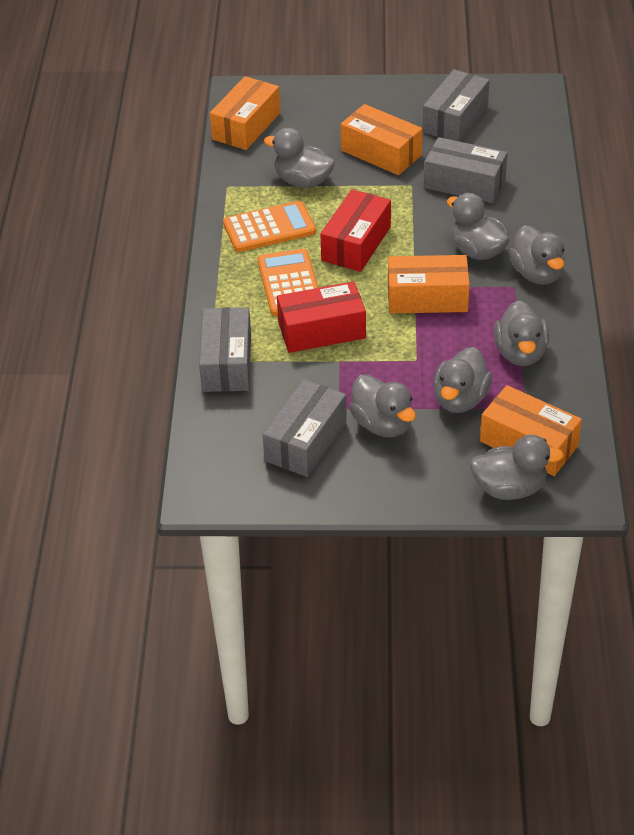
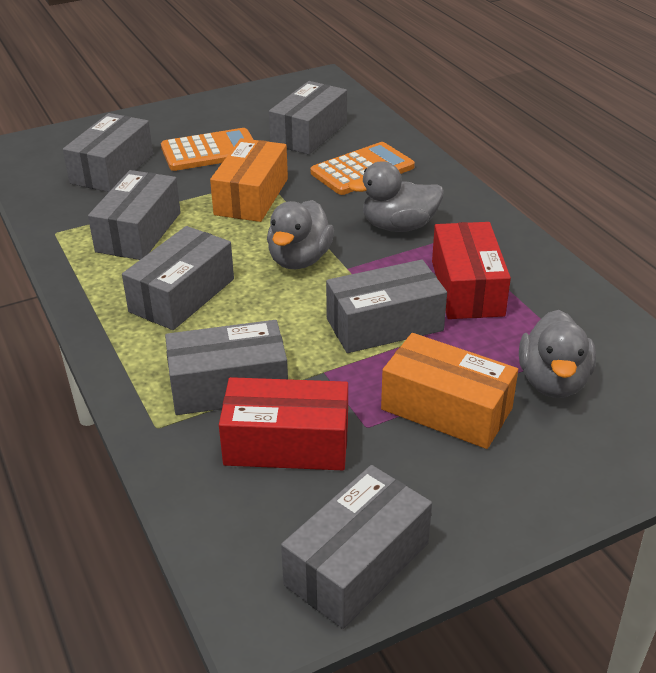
grey box: 4 -> 7
grey duck: 7 -> 3
orange box: 4 -> 2

